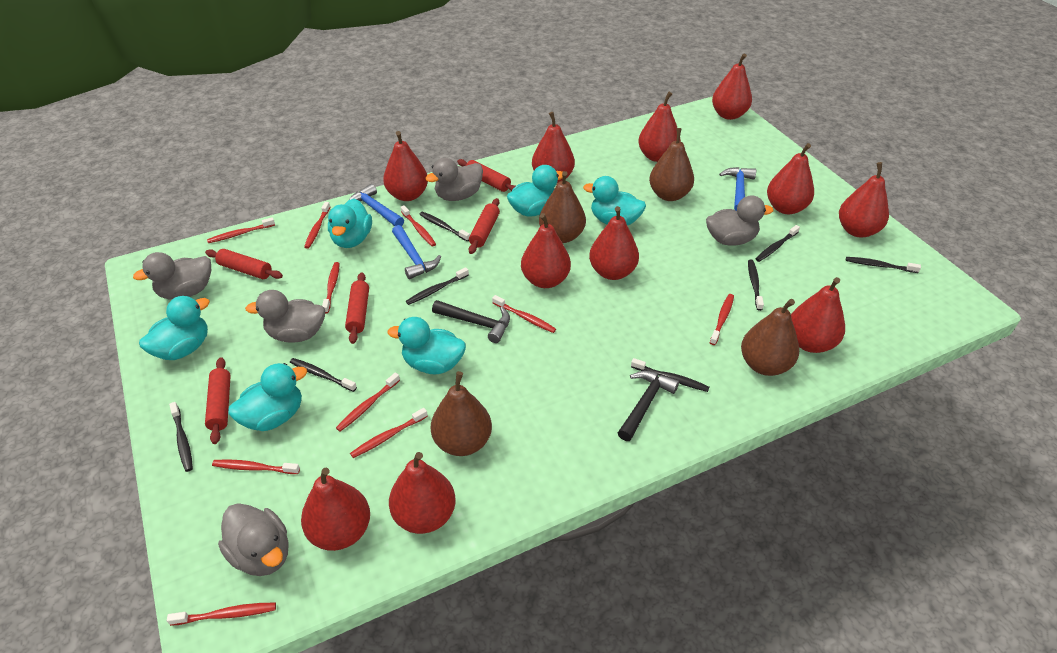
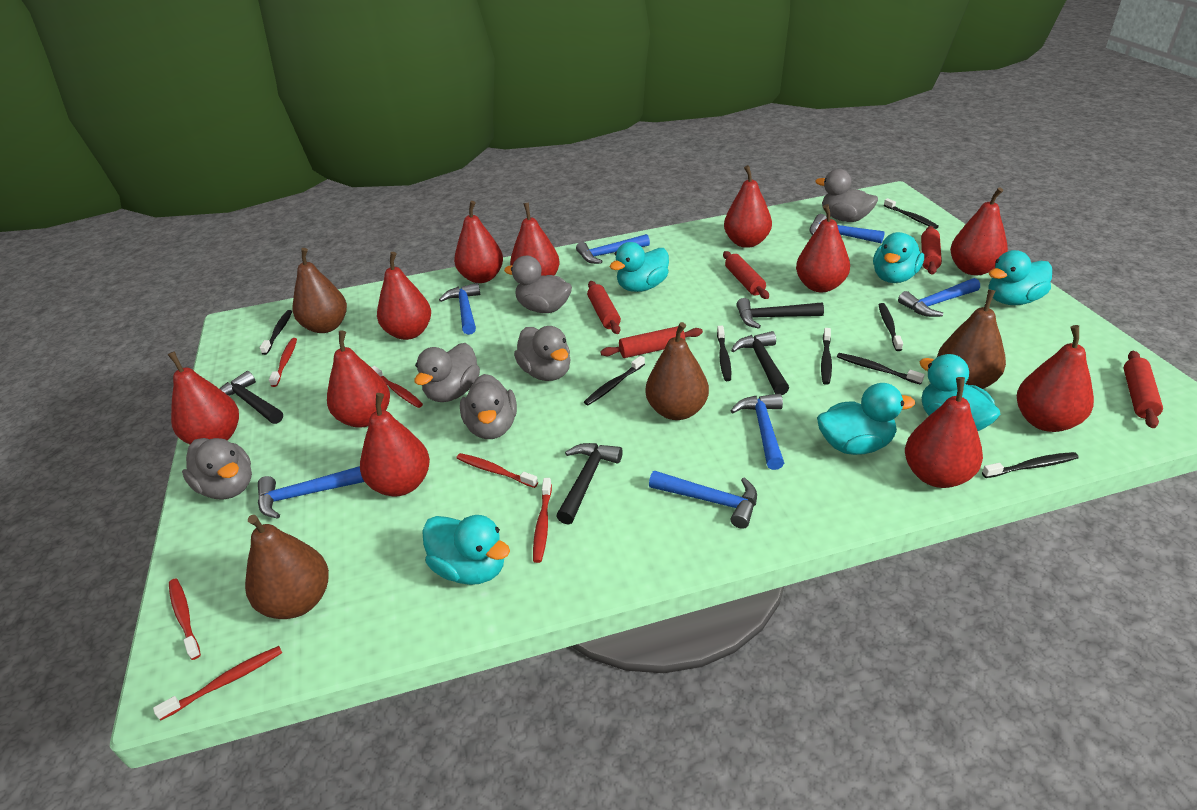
black hammer: 2 -> 4
blue hammer: 3 -> 7
grey duck: 5 -> 6
red toothbrush: 10 -> 6

